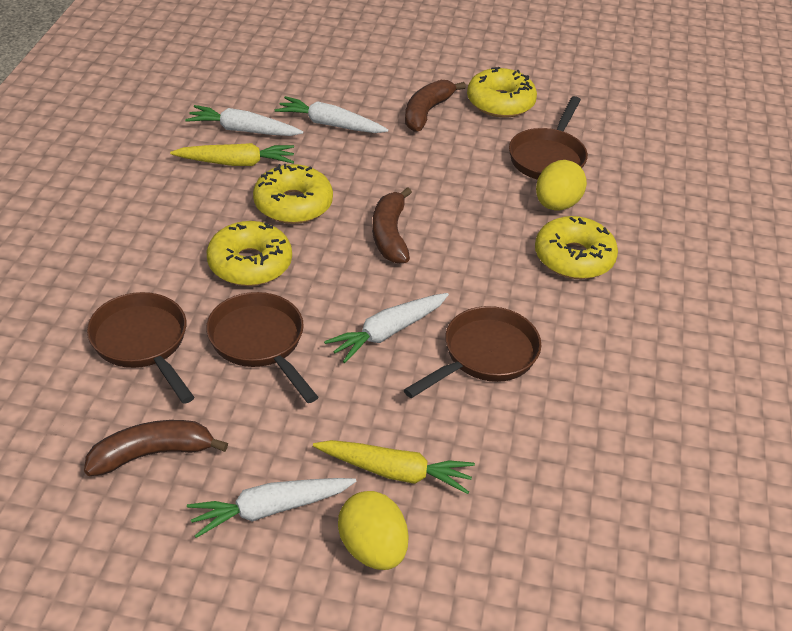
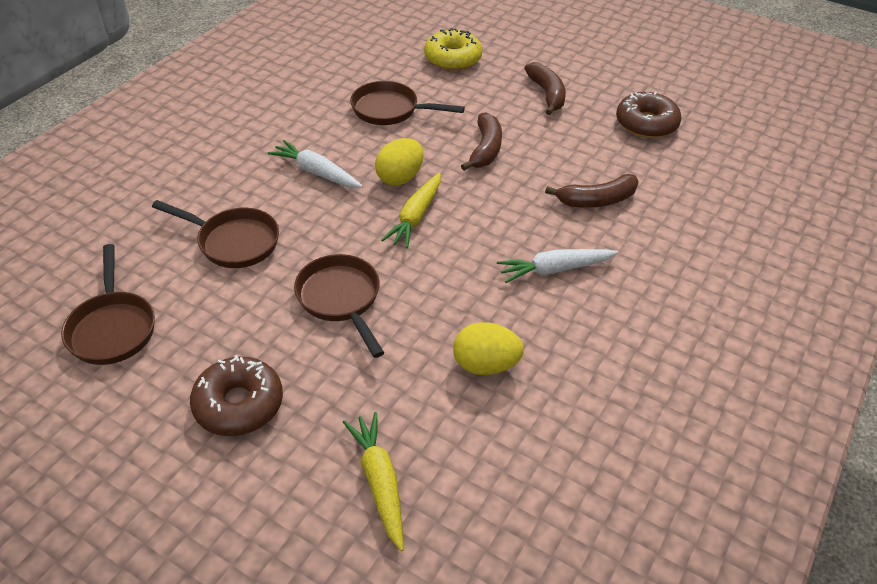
brown donut: 0 -> 2
white carrot: 4 -> 2
yellow donut: 4 -> 1

